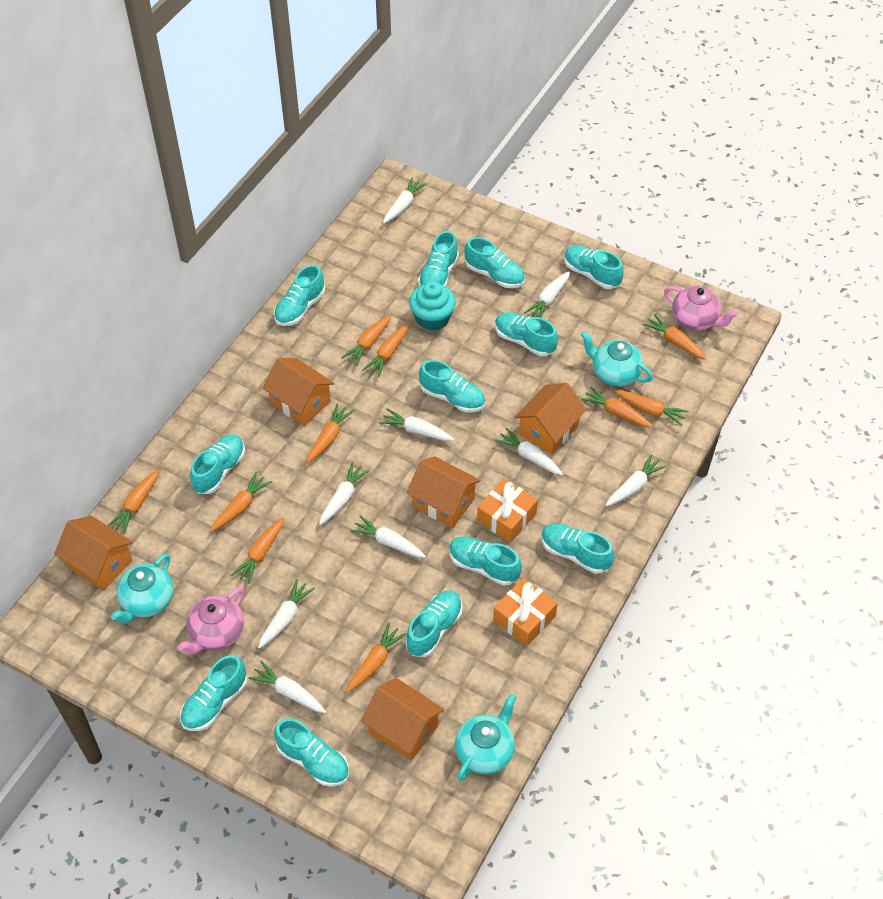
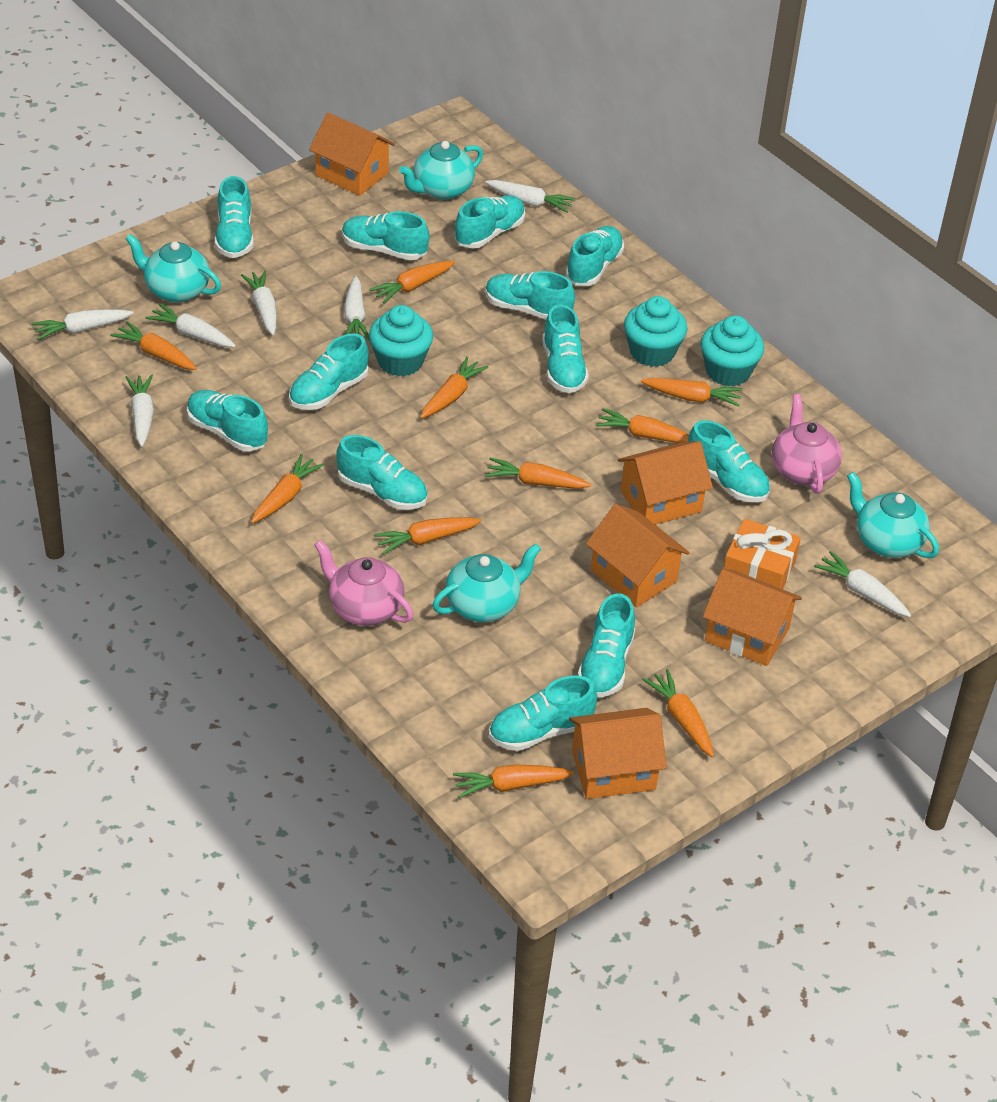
orange gift: 2 -> 1
turquoise cupcake: 1 -> 3
turquoise teapot: 3 -> 4
white carrot: 9 -> 7

